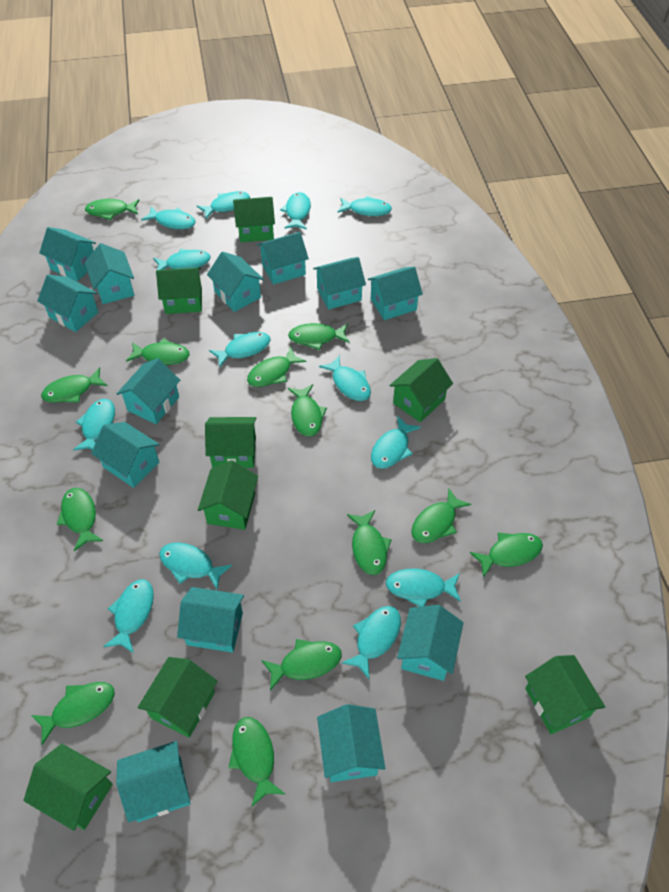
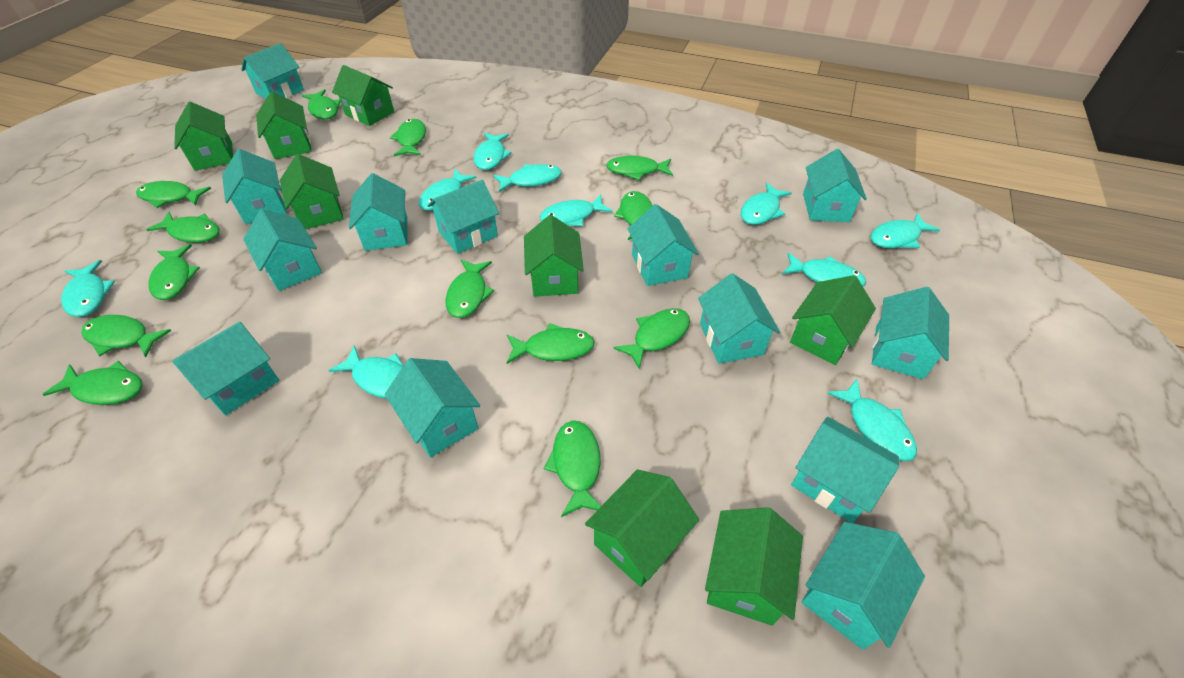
turquoise fish: 13 -> 10

